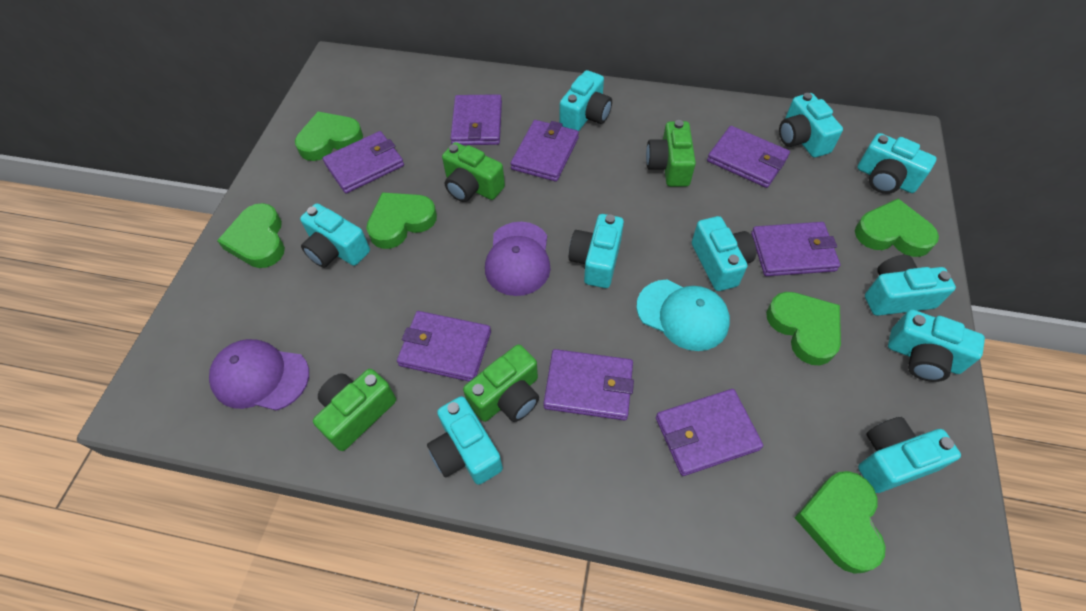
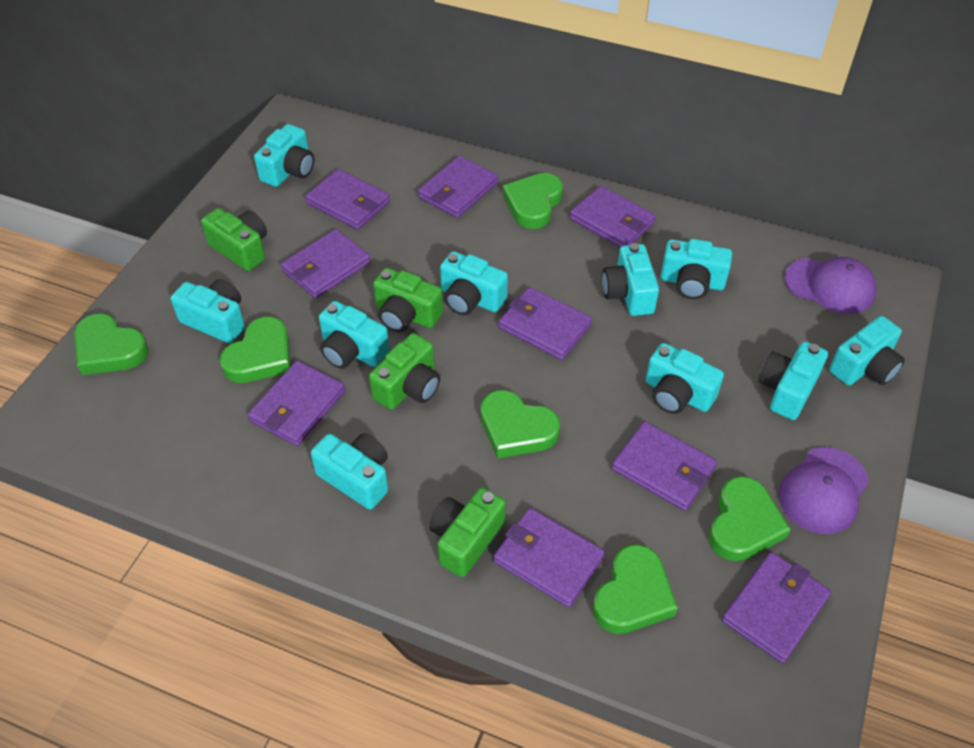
purple wallet: 8 -> 9
turquoise cap: 1 -> 0

